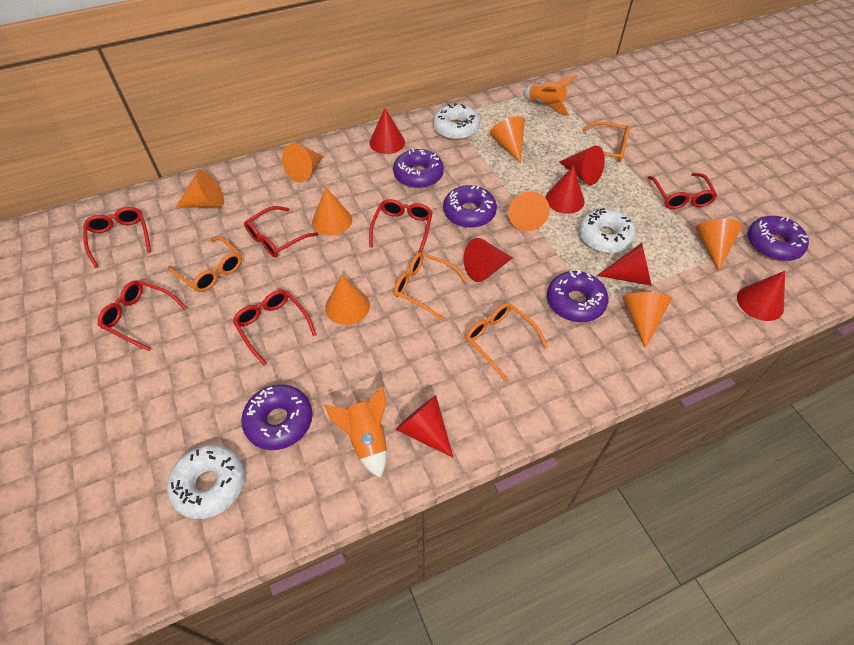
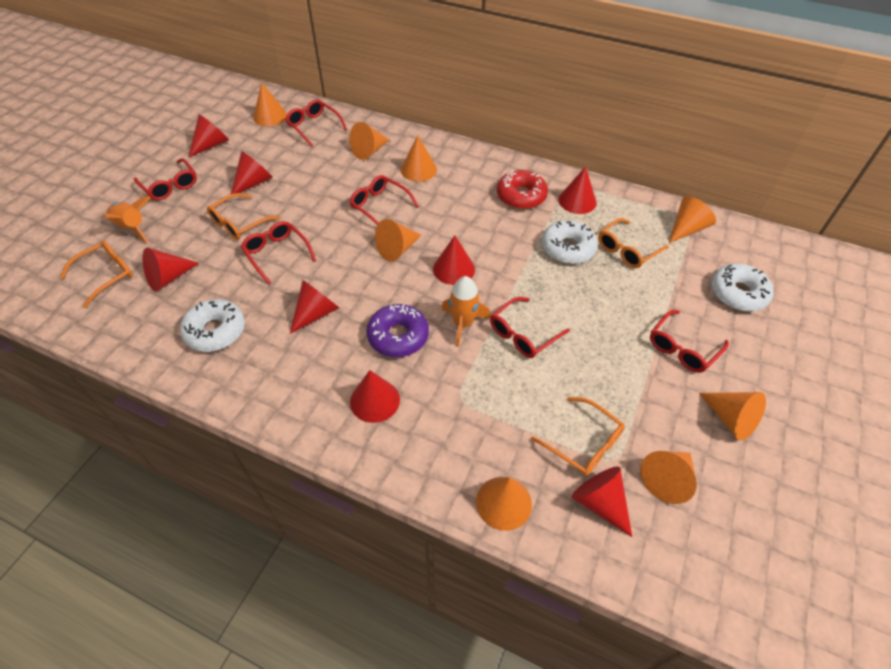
purple donut: 5 -> 1
red cone: 7 -> 8
red donut: 0 -> 1

